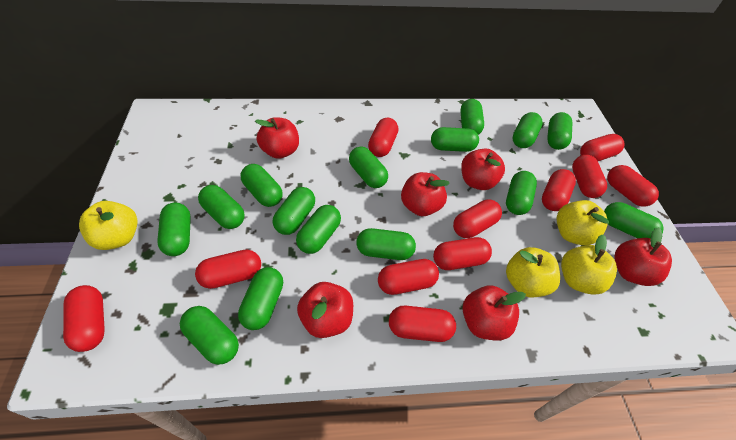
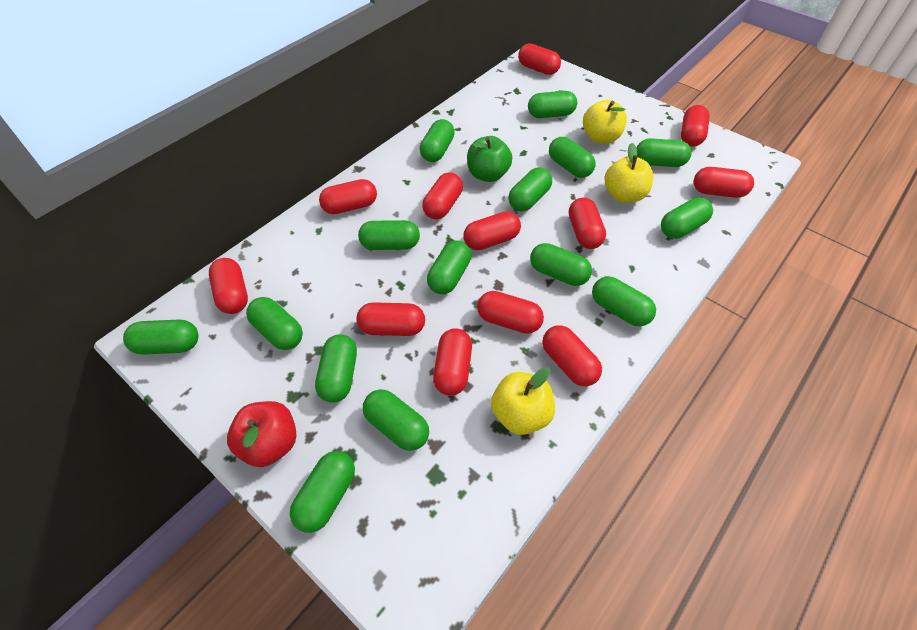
green apple: 0 -> 1
red apple: 6 -> 1
red capsule: 11 -> 12
yellow apple: 4 -> 3

